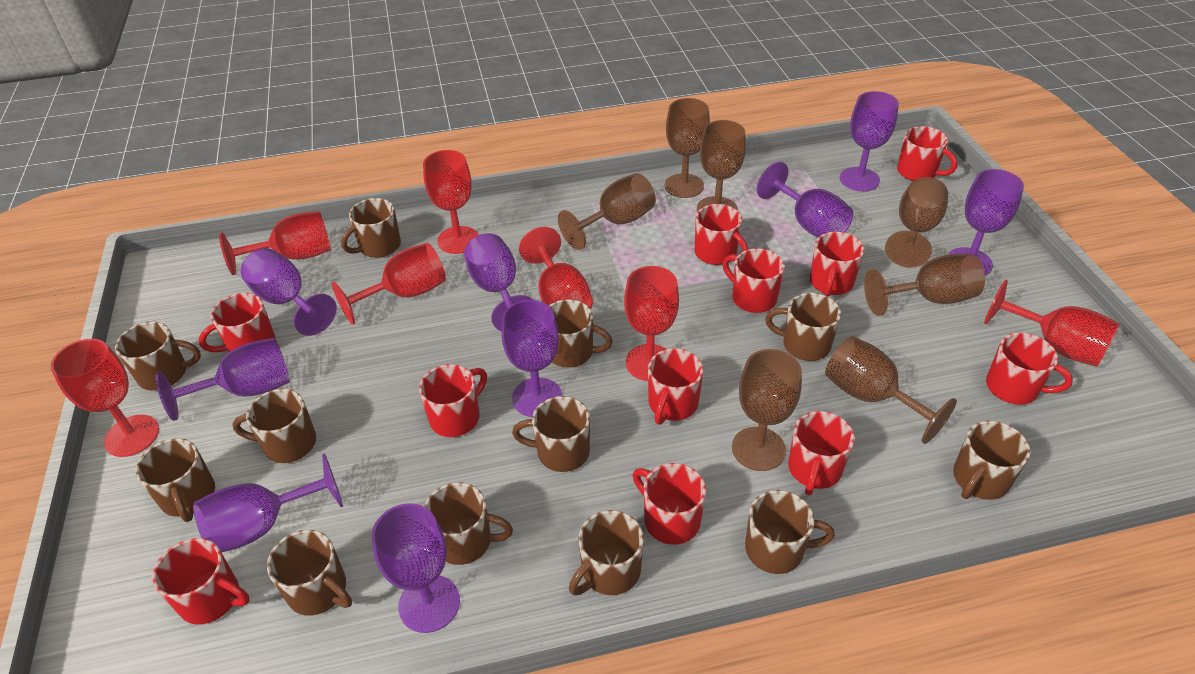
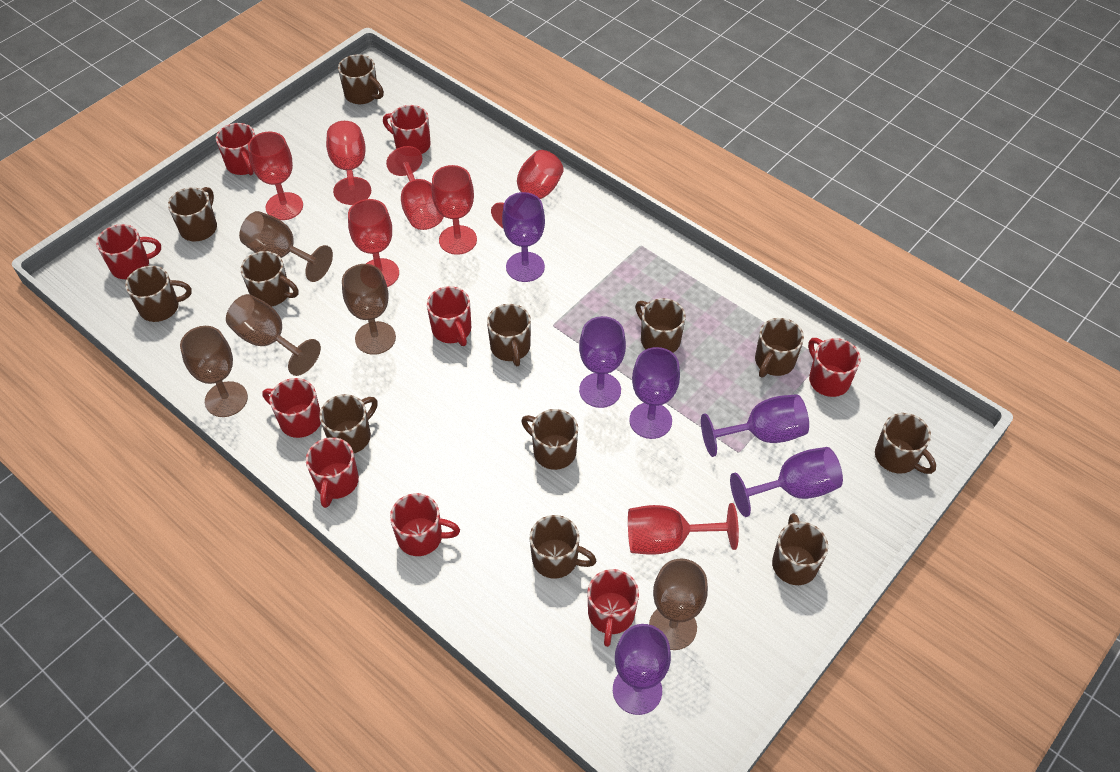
brown goblet: 7 -> 5
purple goblet: 9 -> 6
red mug: 11 -> 9

